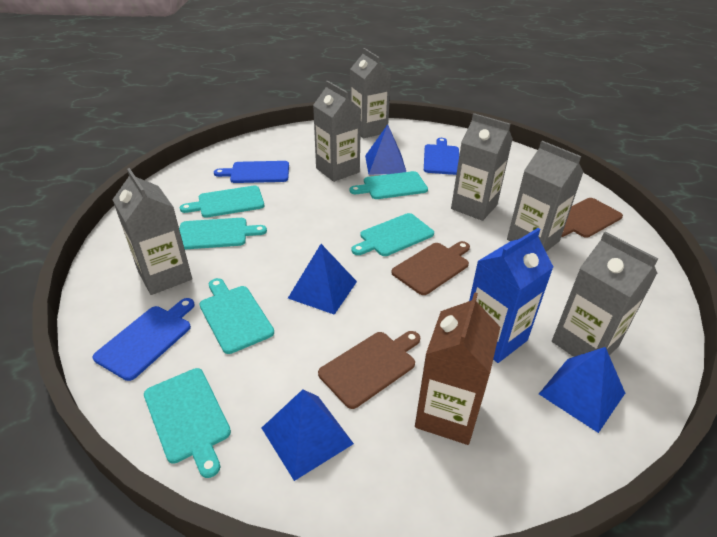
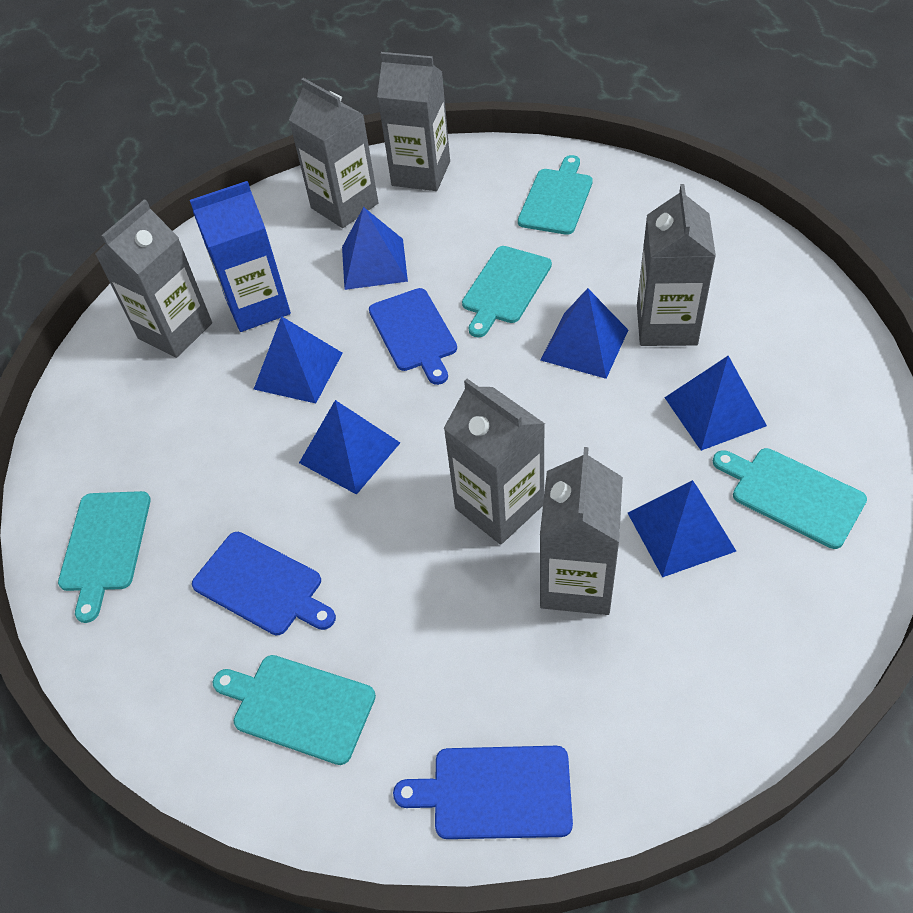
blue pyramid: 4 -> 6
brown carton: 1 -> 0
brown cutting board: 3 -> 0
turquoise cutting board: 6 -> 5

